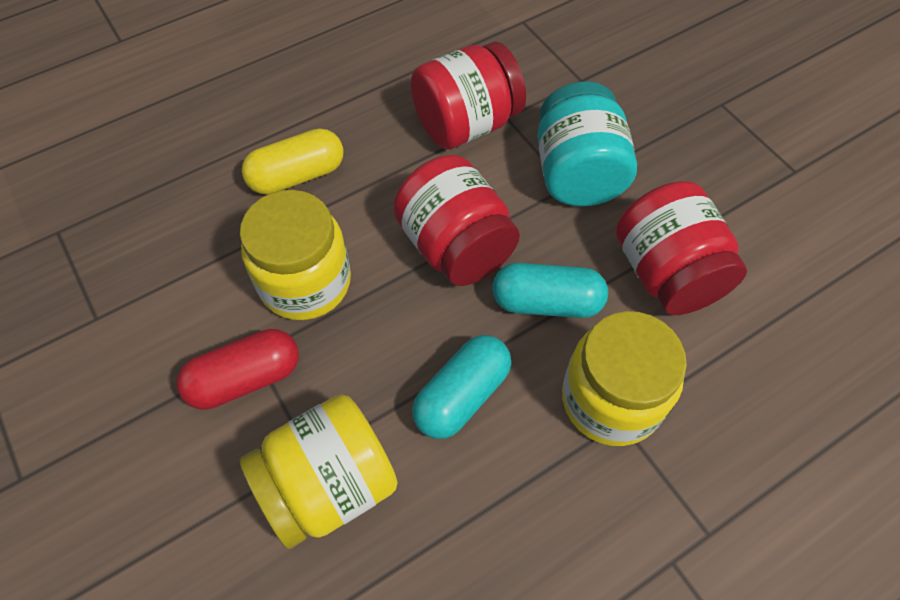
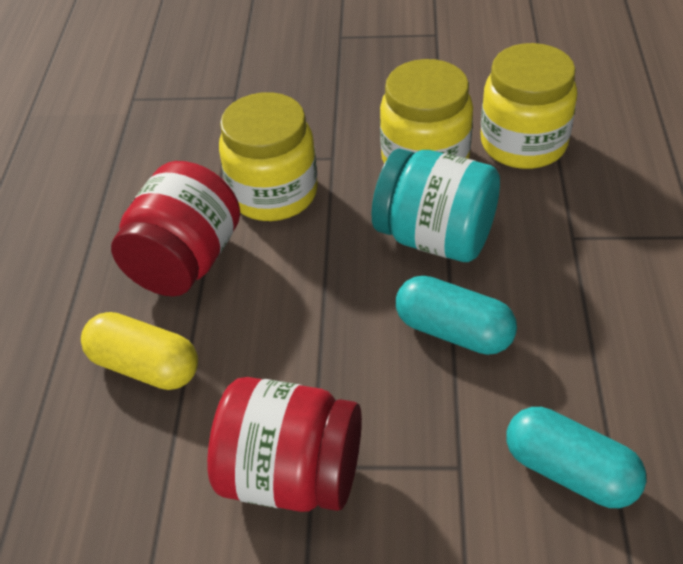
red capsule: 1 -> 0
red jar: 3 -> 2

